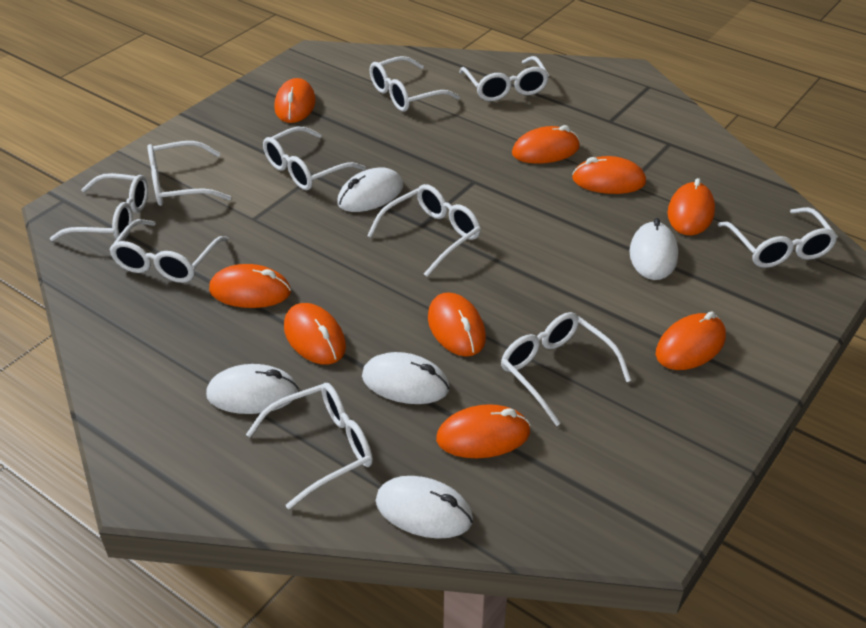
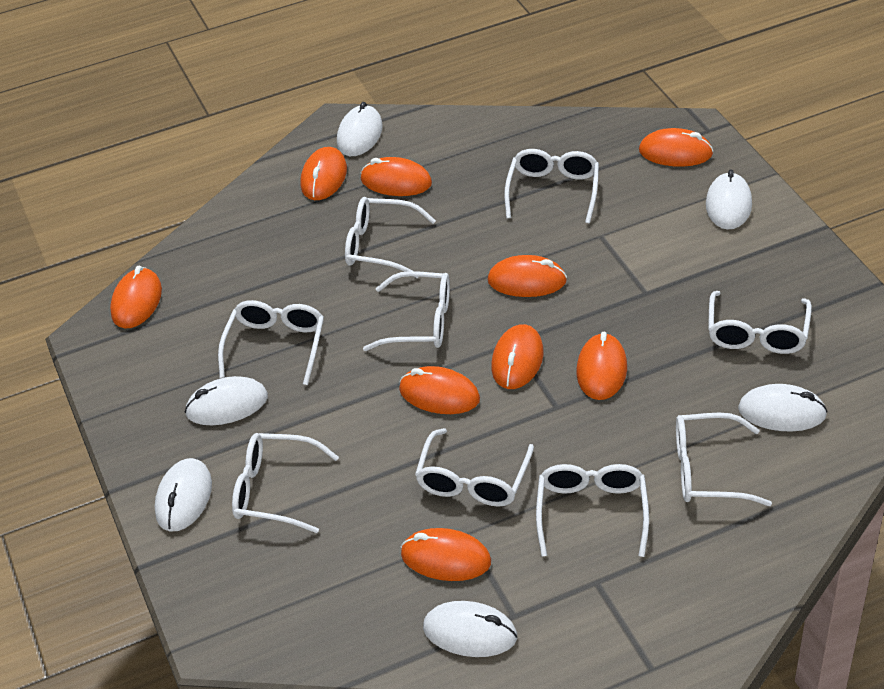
white glasses: 10 -> 9
white mouse: 5 -> 6

